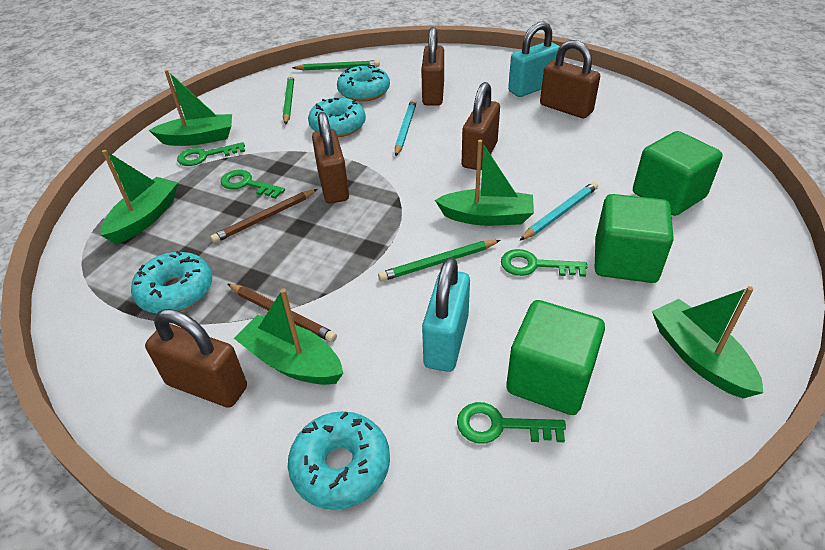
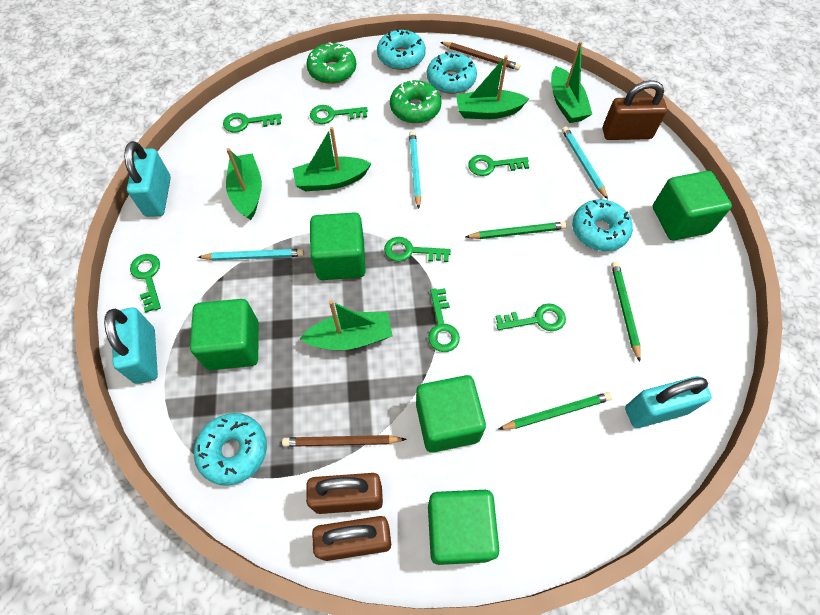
brown padlock: 5 -> 3
green cube: 3 -> 5
green donut: 0 -> 2
green key: 4 -> 7
turquoise padlock: 2 -> 3
turquoise pencil: 2 -> 3

